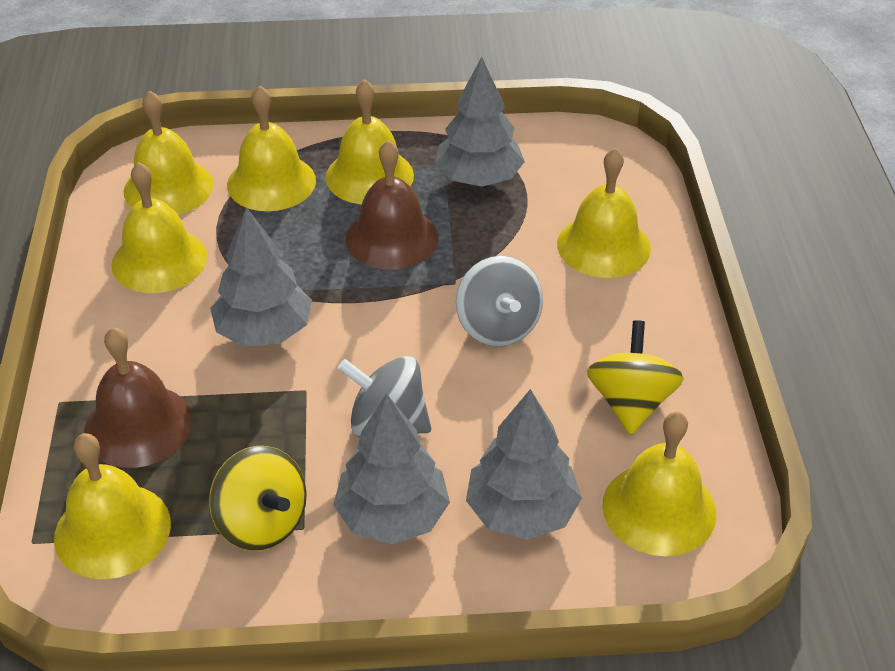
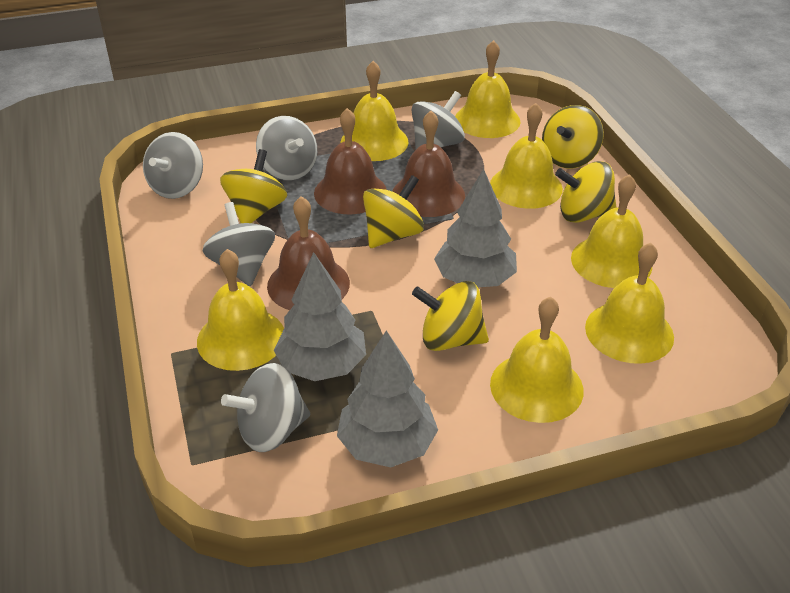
brown bell: 2 -> 3
grey spinning top: 2 -> 5
grey tree: 4 -> 3
yellow spinning top: 2 -> 5

